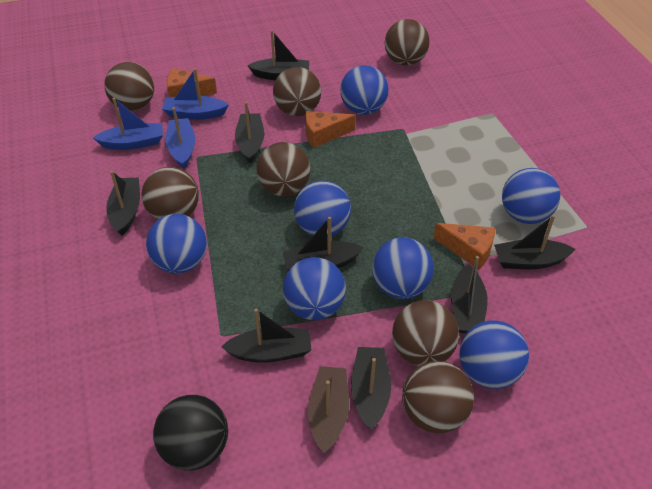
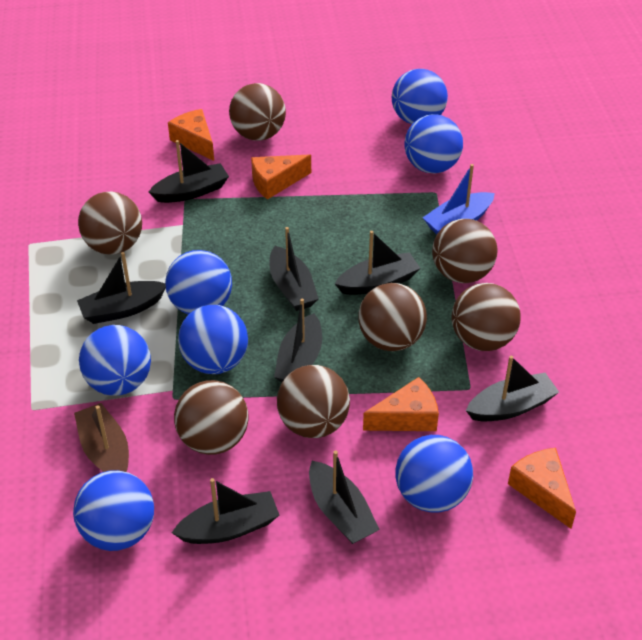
black ball: 1 -> 0
blue boat: 3 -> 1
orange cheese: 3 -> 4

